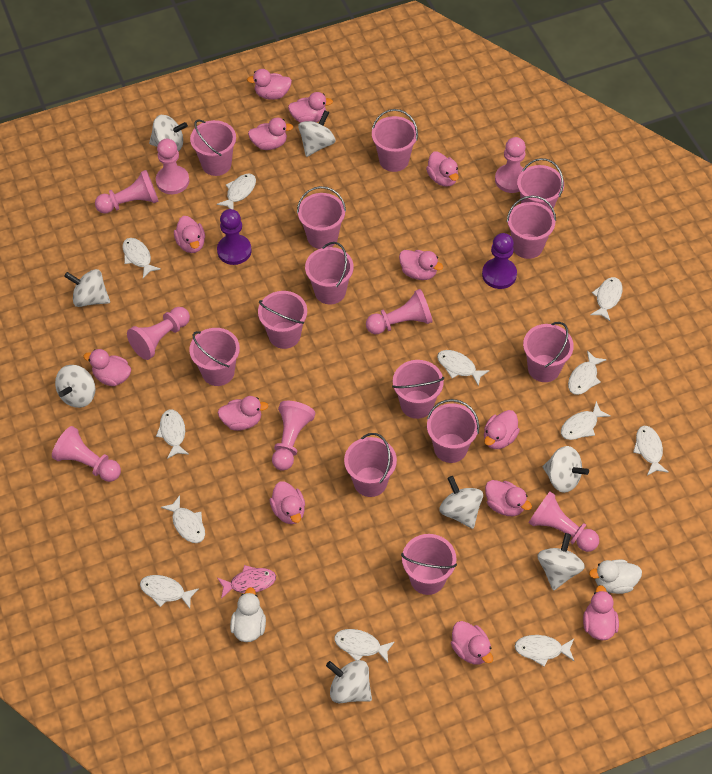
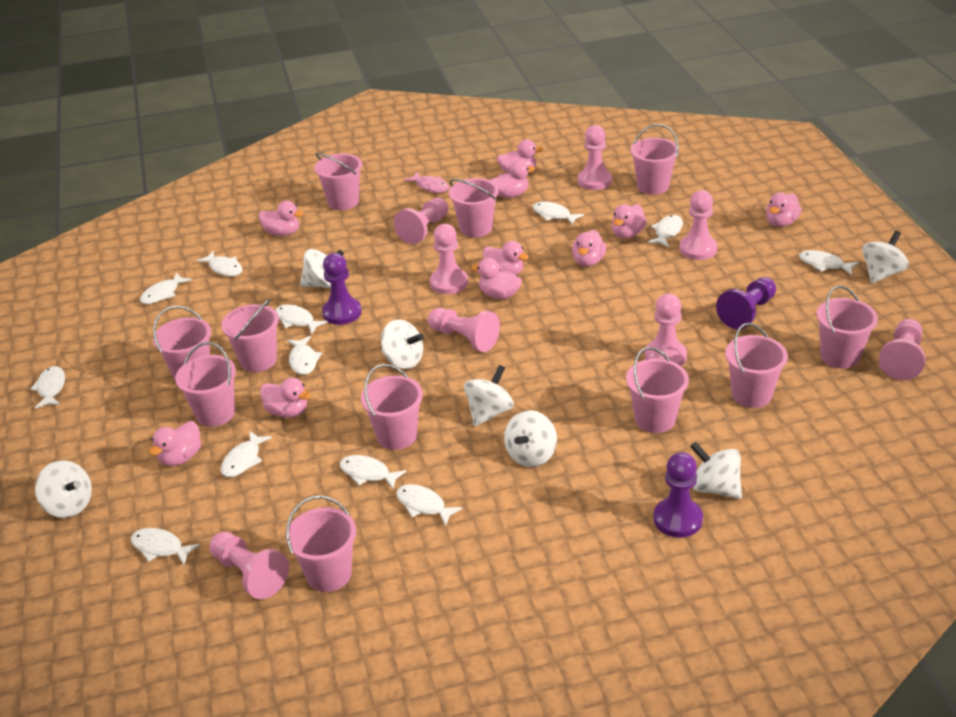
pink bucket: 13 -> 11
pink duck: 13 -> 10
purple pawn: 2 -> 3
white duck: 2 -> 0
white spinning top: 8 -> 7

